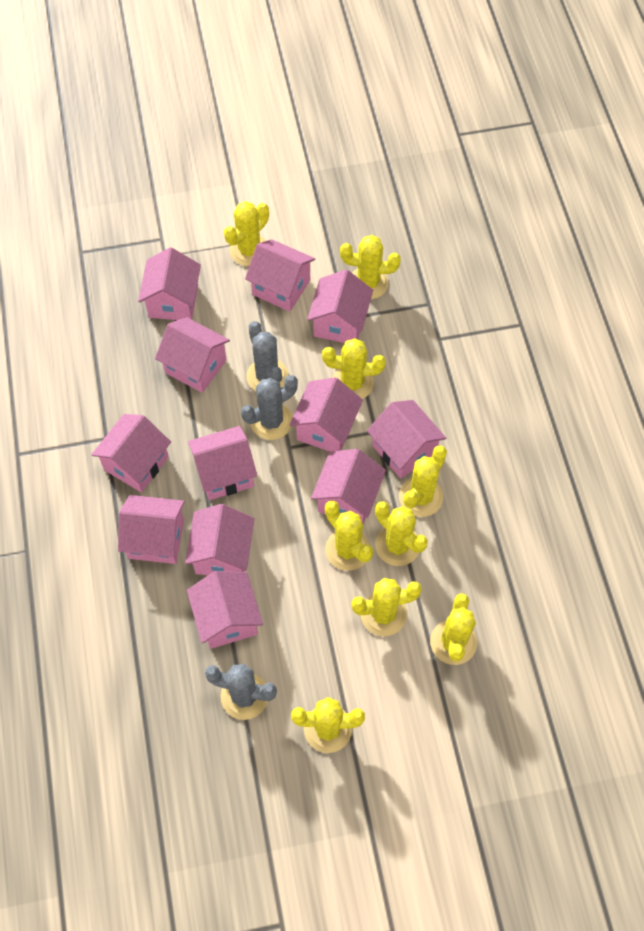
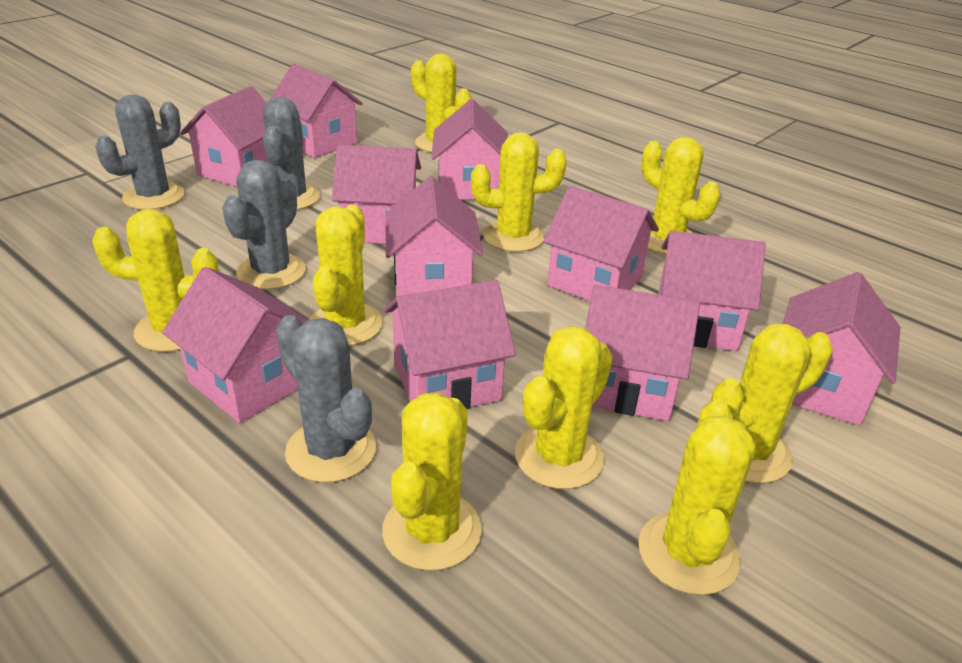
grey cactus: 3 -> 4
pink house: 12 -> 11

